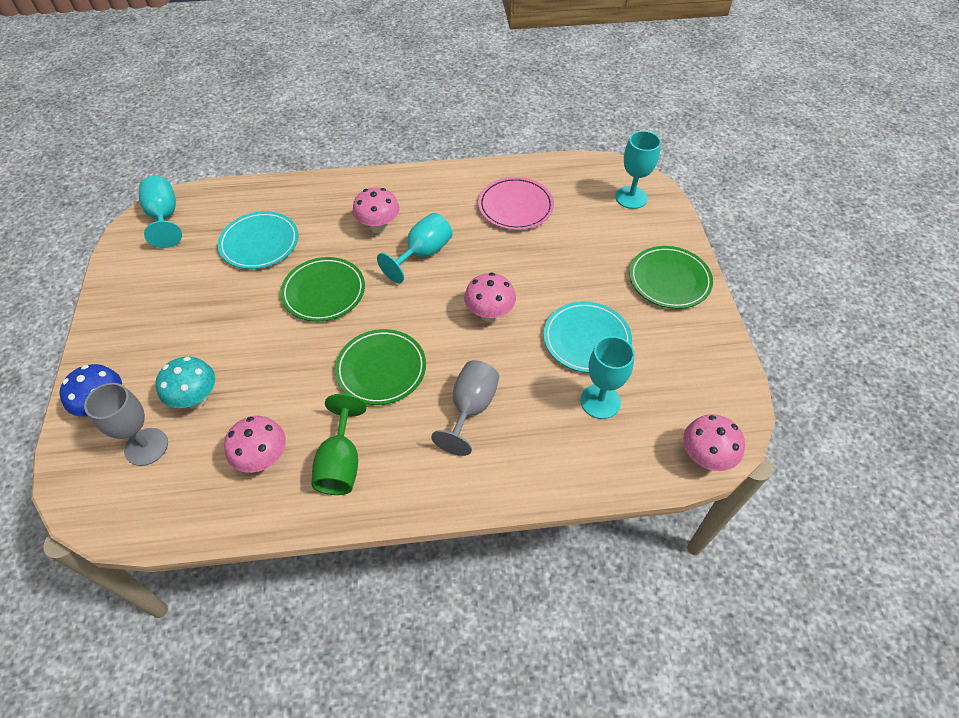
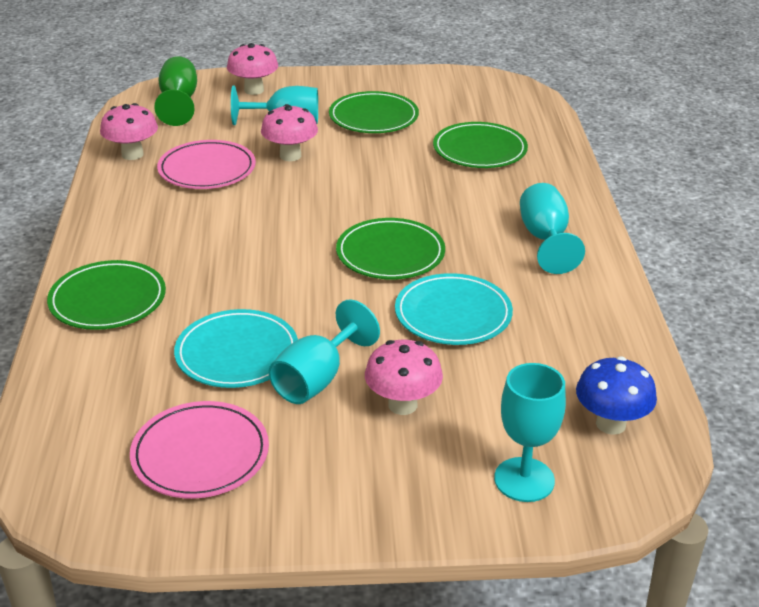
green plate: 3 -> 4
grey goblet: 2 -> 0
pink plate: 1 -> 2
turquoise mushroom: 1 -> 0

